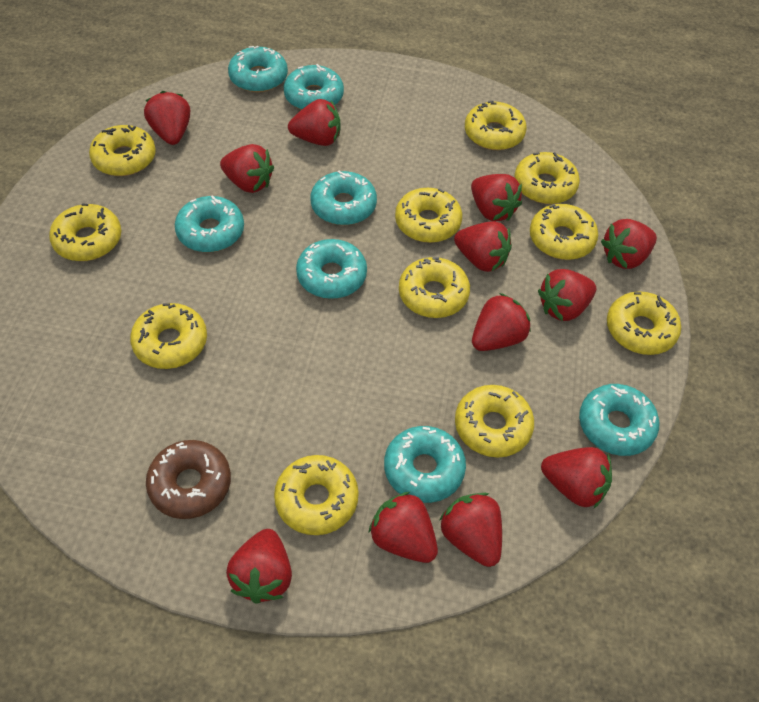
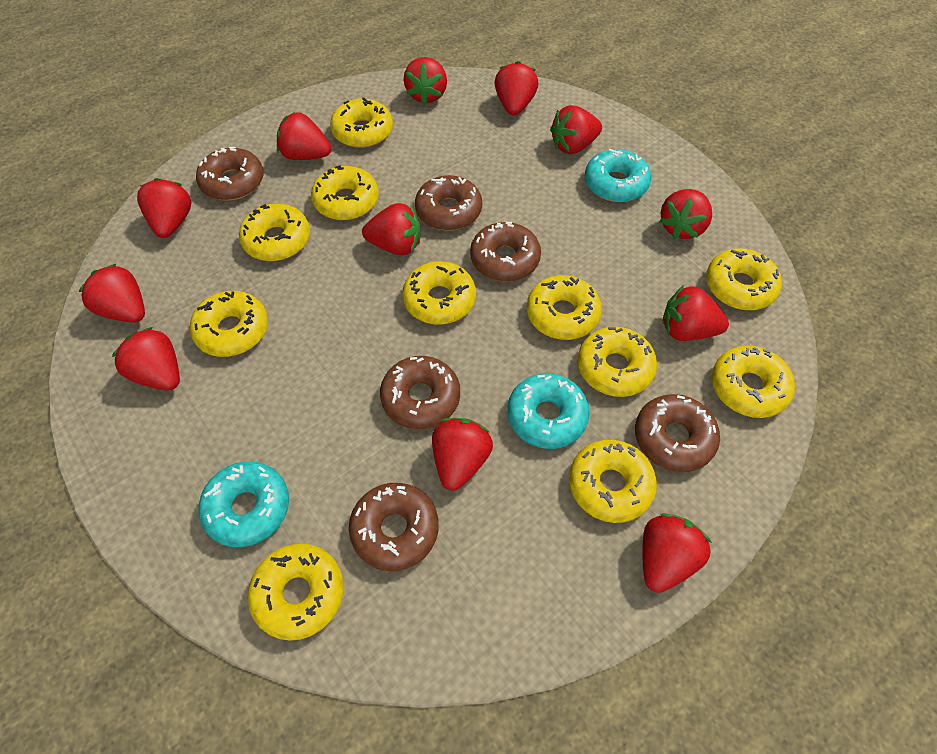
brown donut: 1 -> 6
turquoise donut: 7 -> 3

